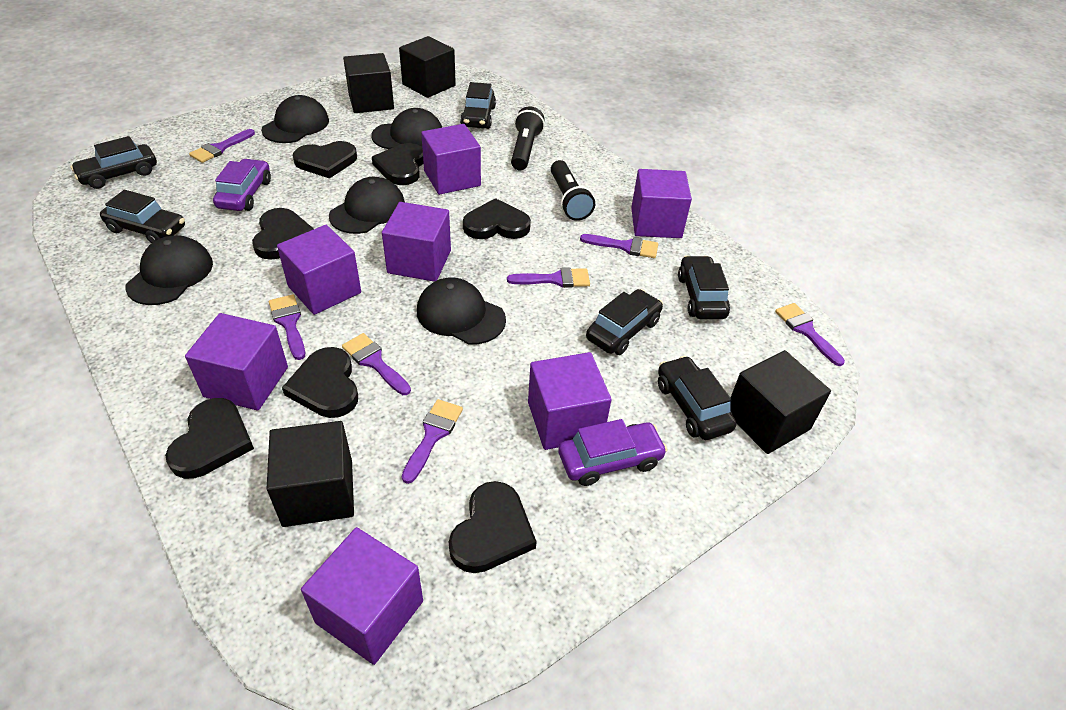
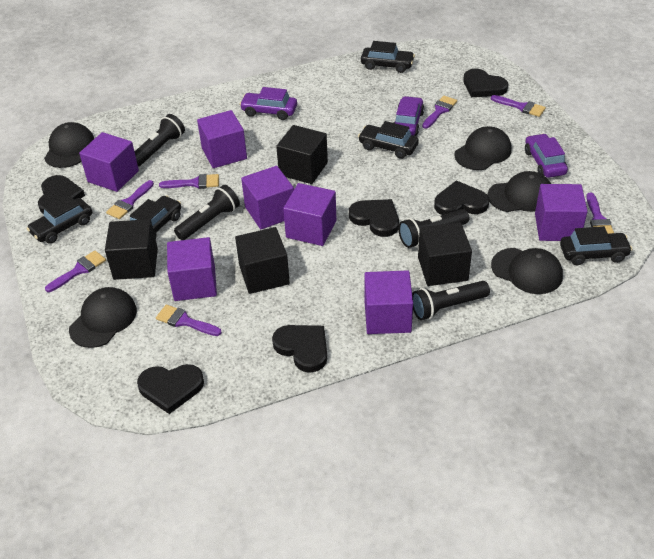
black car: 6 -> 5
black flashlight: 2 -> 4
black heart: 7 -> 6
purple car: 2 -> 3

